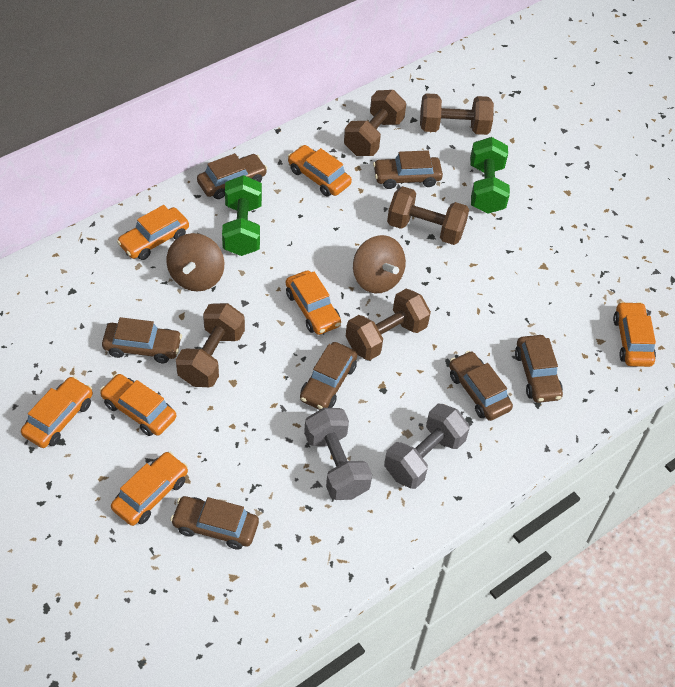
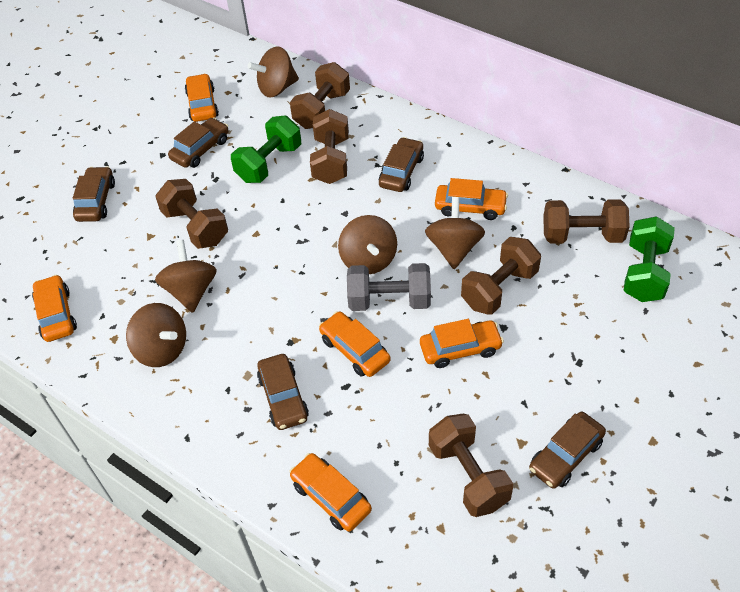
brown car: 7 -> 5
brown dumbbell: 5 -> 6
brown spinning top: 2 -> 5
grey dumbbell: 2 -> 1
orange car: 7 -> 6

